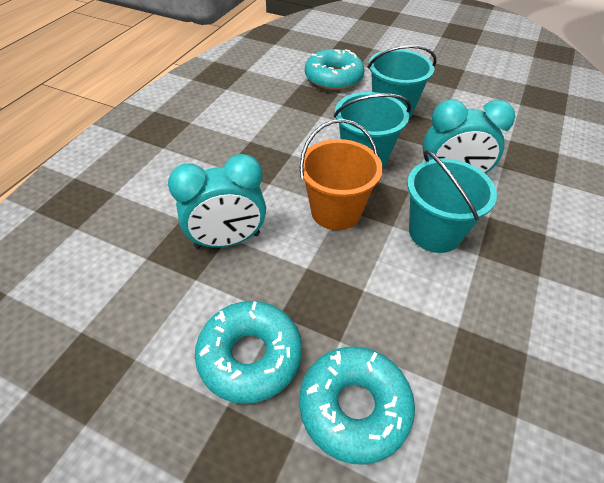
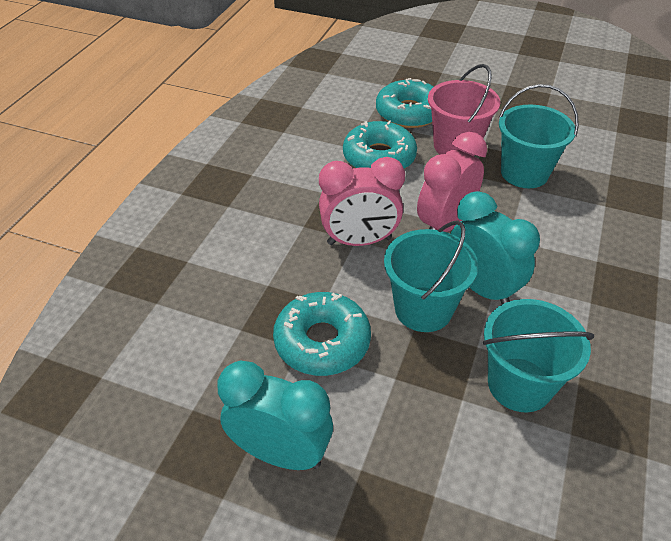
orange bucket: 1 -> 0
pink bucket: 0 -> 1
pink clock: 0 -> 2

